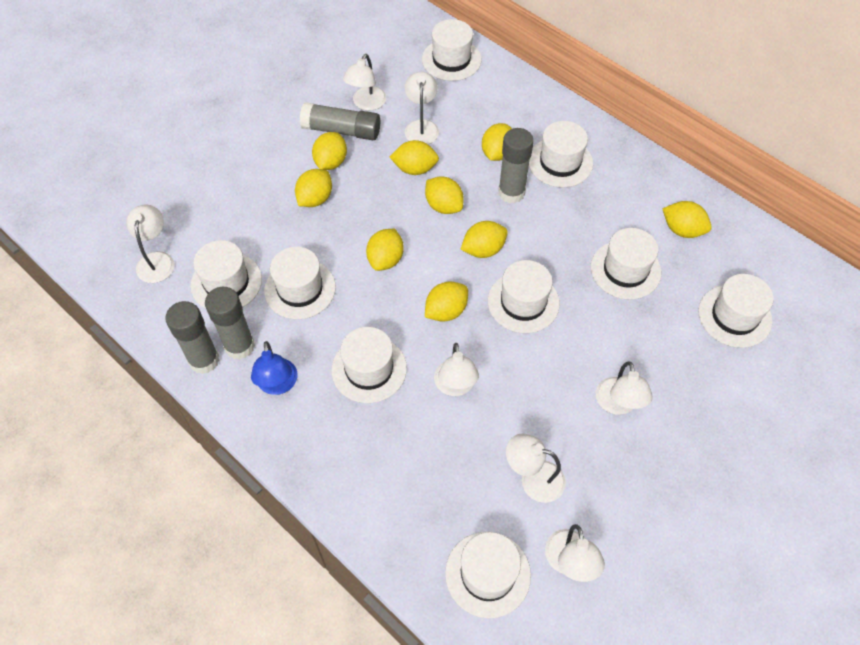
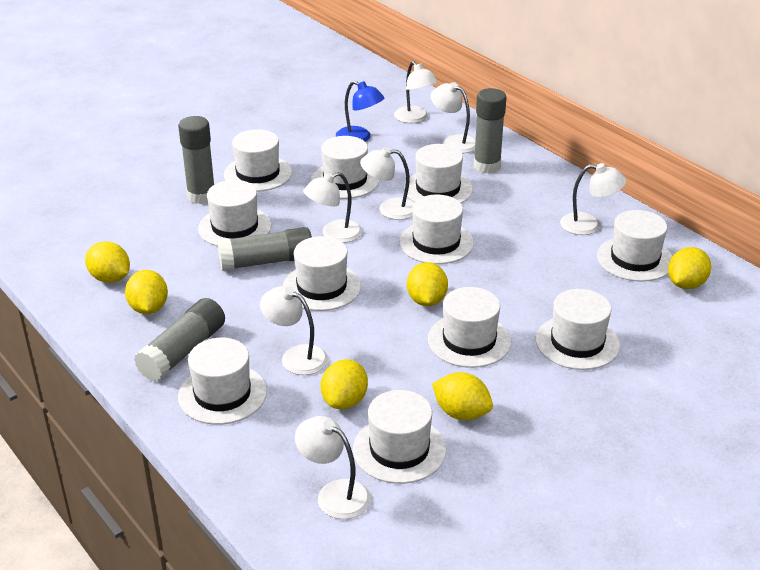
white hat: 9 -> 11
yellow lemon: 9 -> 6

